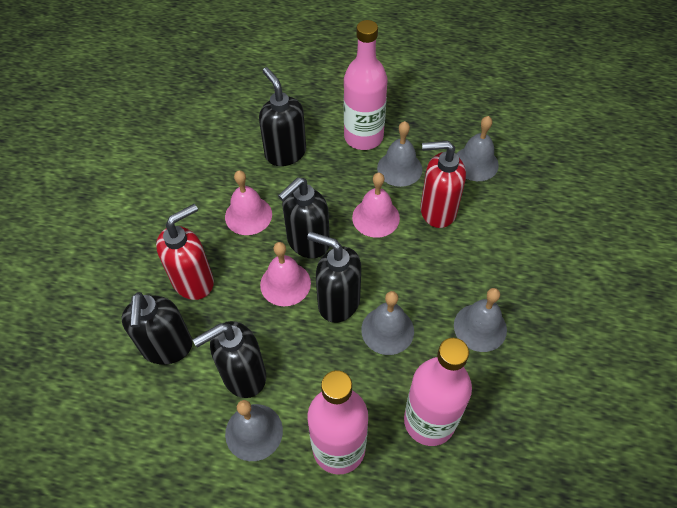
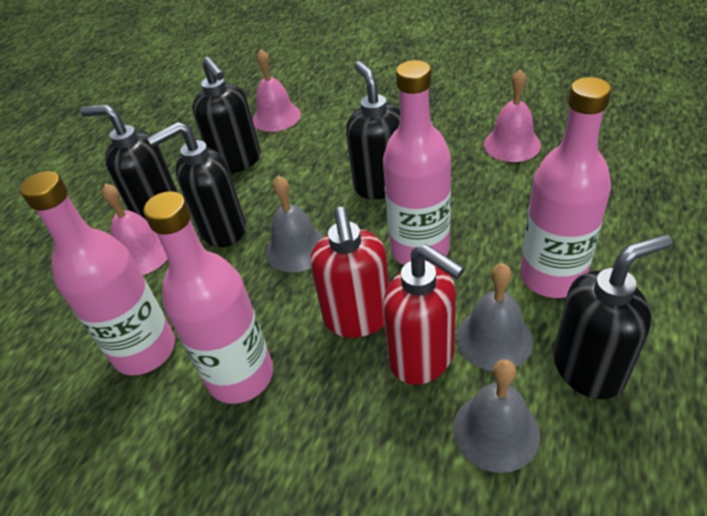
grey bell: 5 -> 3
pink bottle: 3 -> 4

